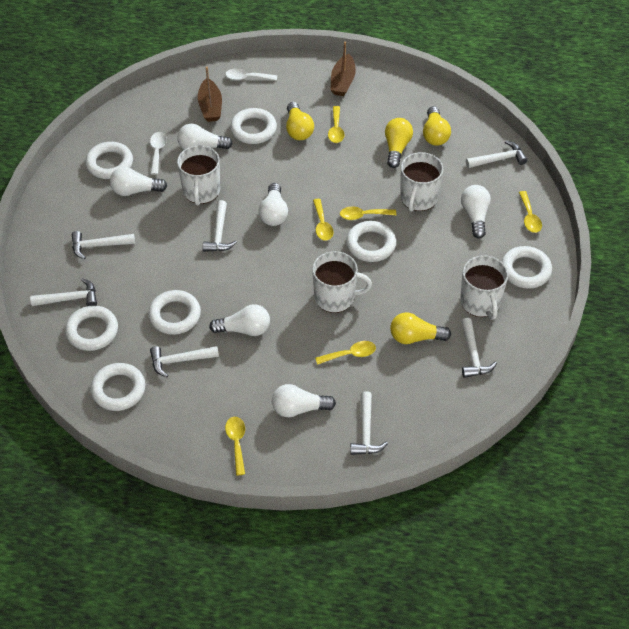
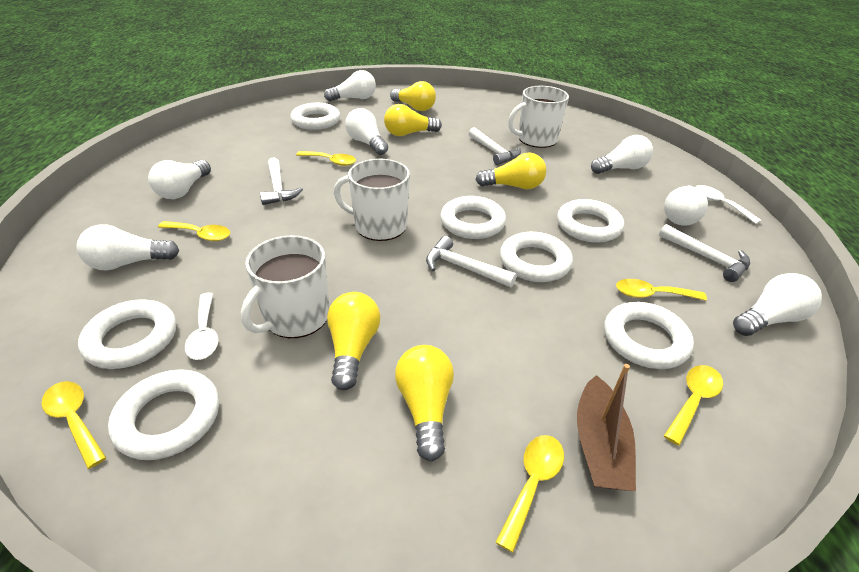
brown boat: 2 -> 1
white hammer: 7 -> 4
white light bulb: 6 -> 7
white mug: 4 -> 3
yellow light bulb: 4 -> 5

